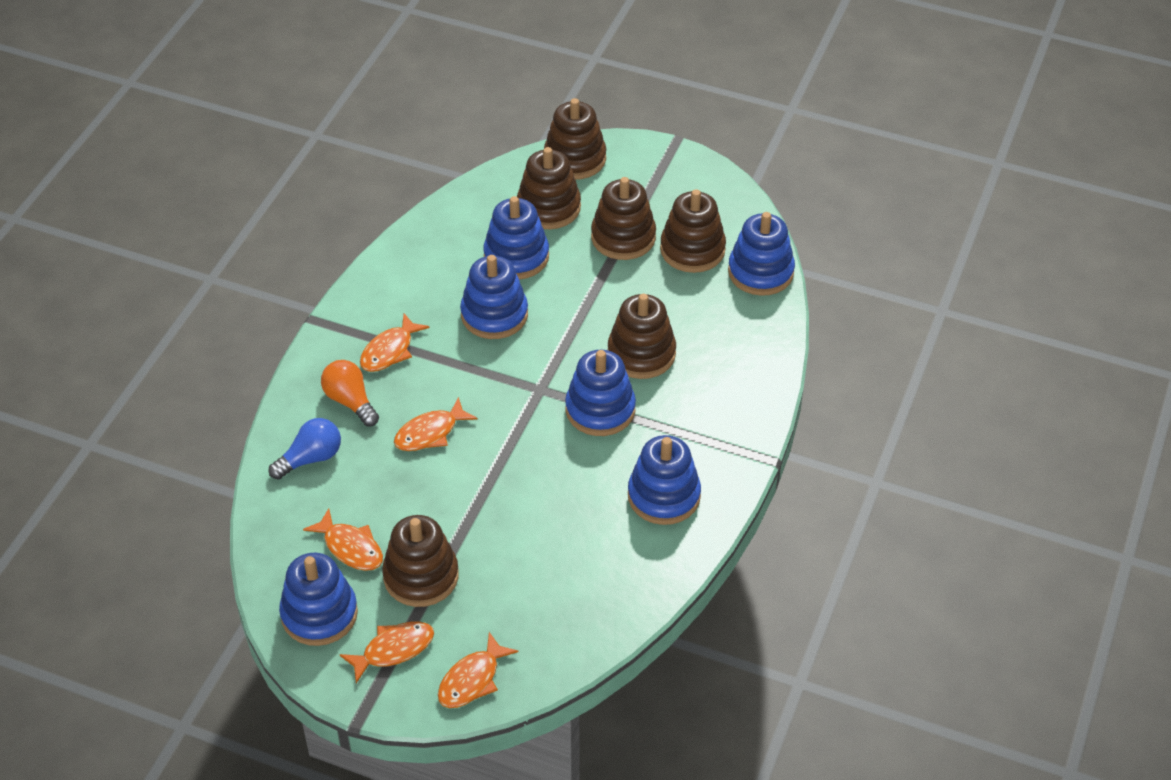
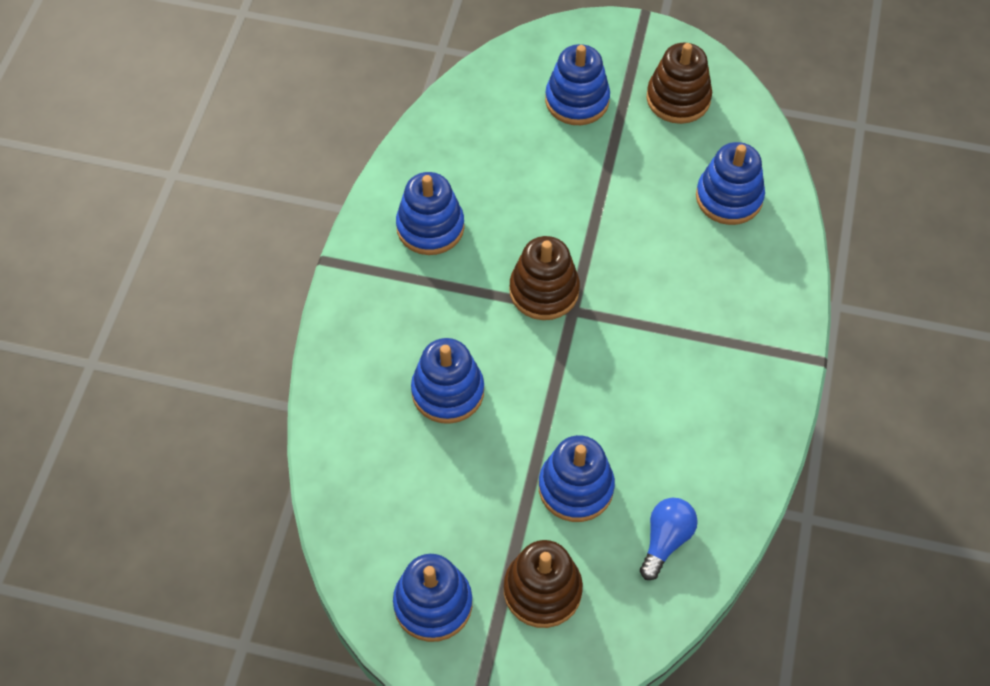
brown stacking toy: 6 -> 3
orange fish: 5 -> 0
orange light bulb: 1 -> 0

